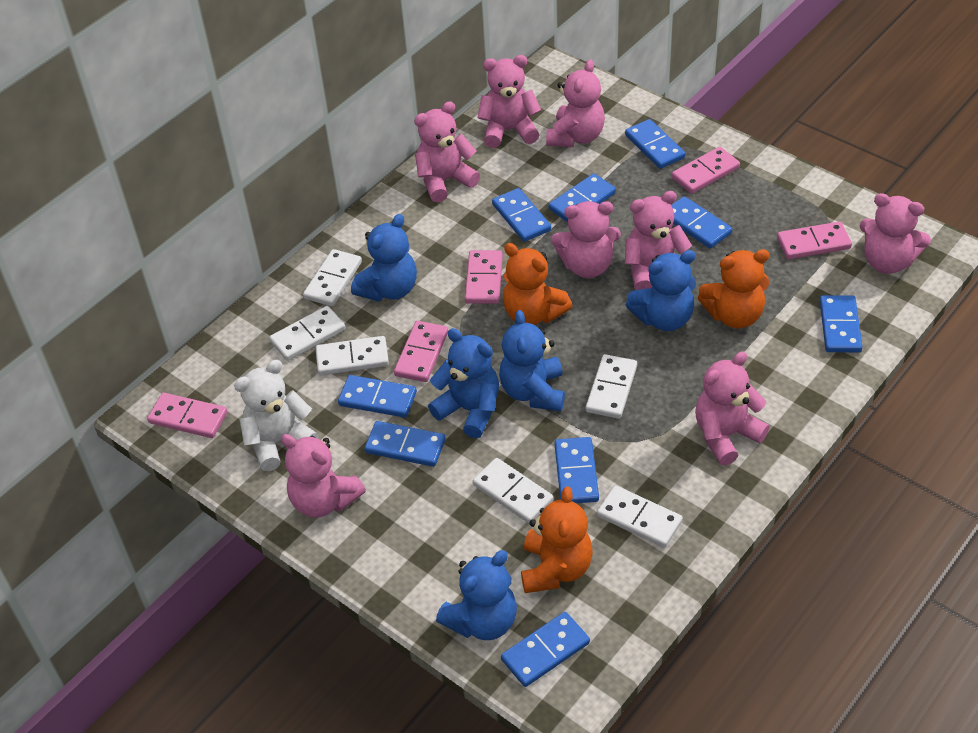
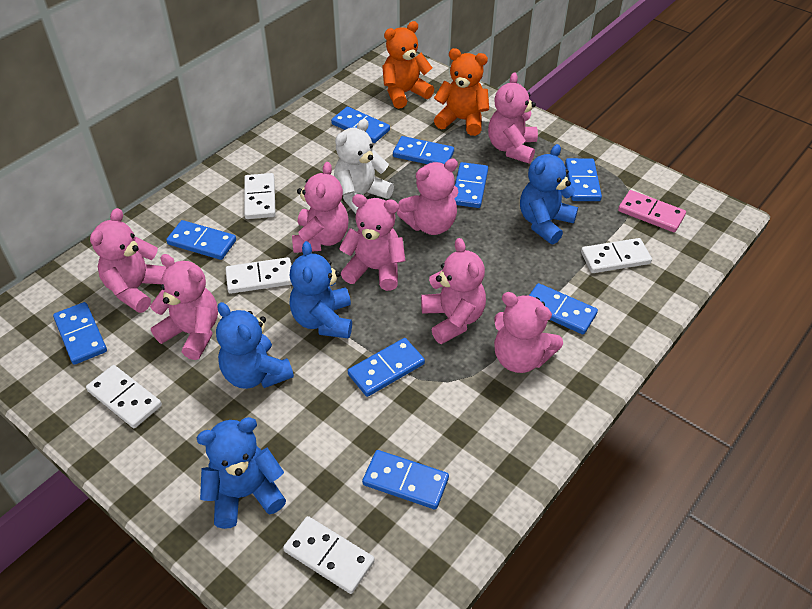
blue teddy bear: 5 -> 4
orange teddy bear: 3 -> 2
pink domino: 5 -> 1
white domino: 6 -> 5

